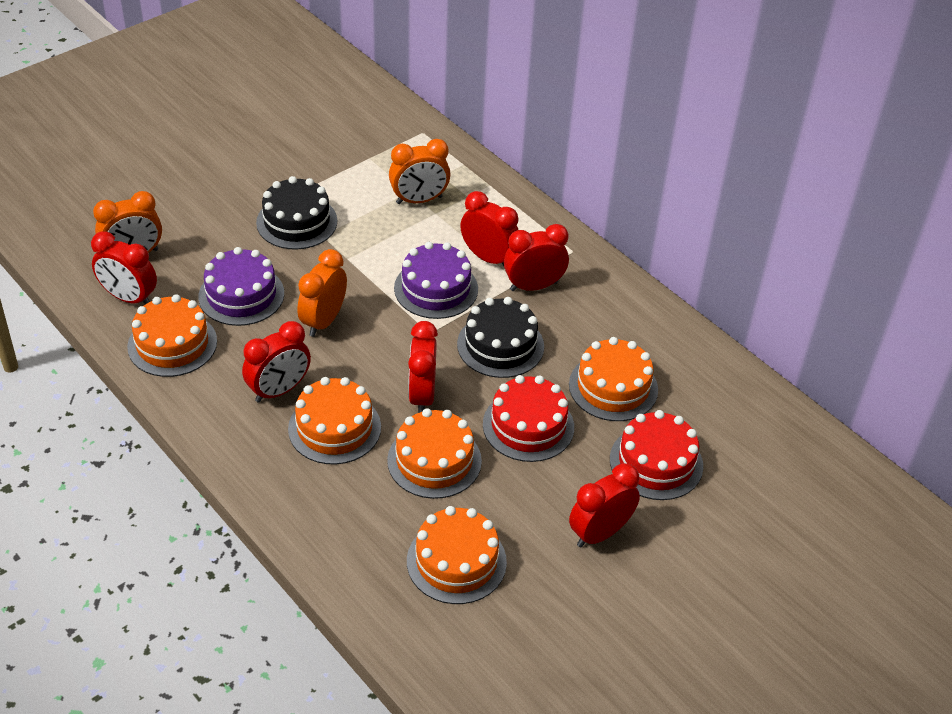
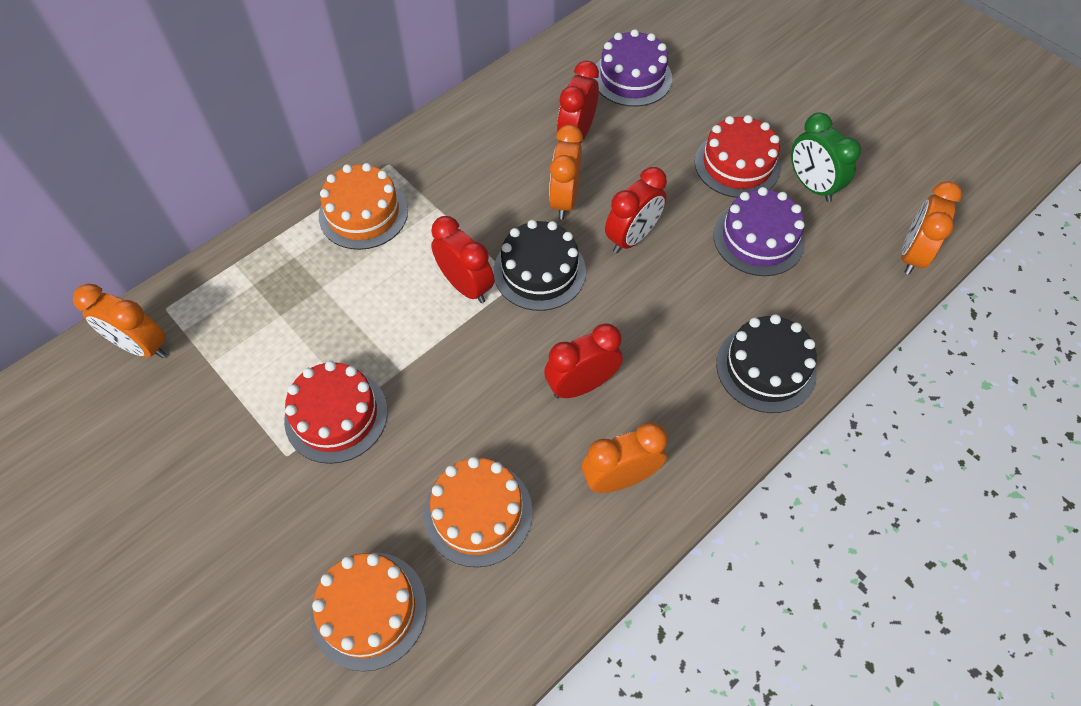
green clock: 0 -> 1
orange cake: 5 -> 3
orange clock: 3 -> 4
red clock: 6 -> 4

